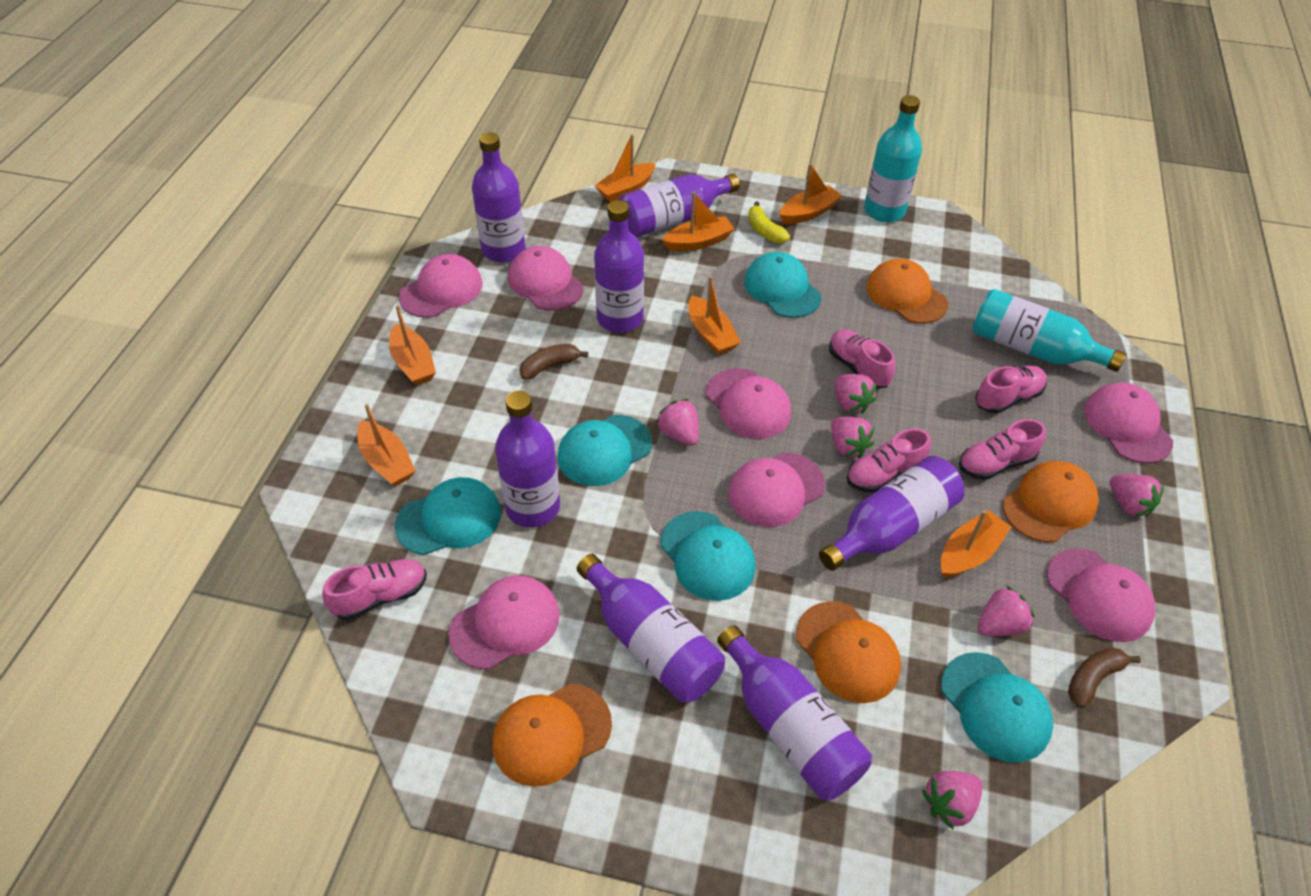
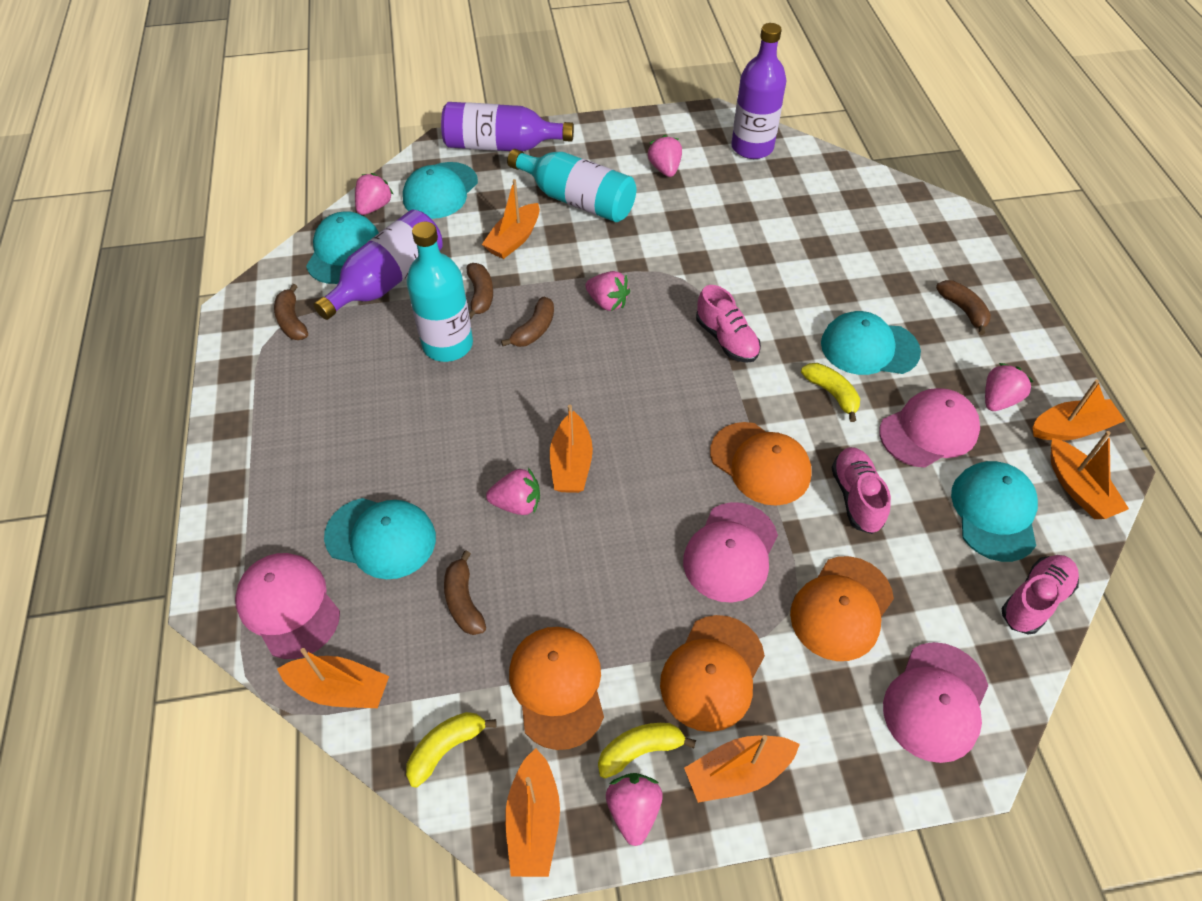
brown banana: 2 -> 5
pink cap: 7 -> 4
pink shoe: 5 -> 3
purple bottle: 7 -> 3
yellow banana: 1 -> 3

